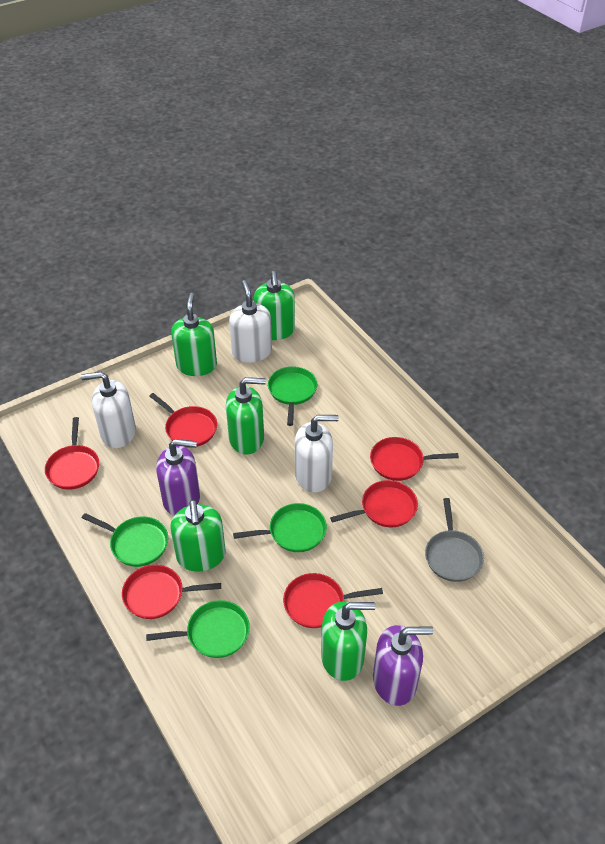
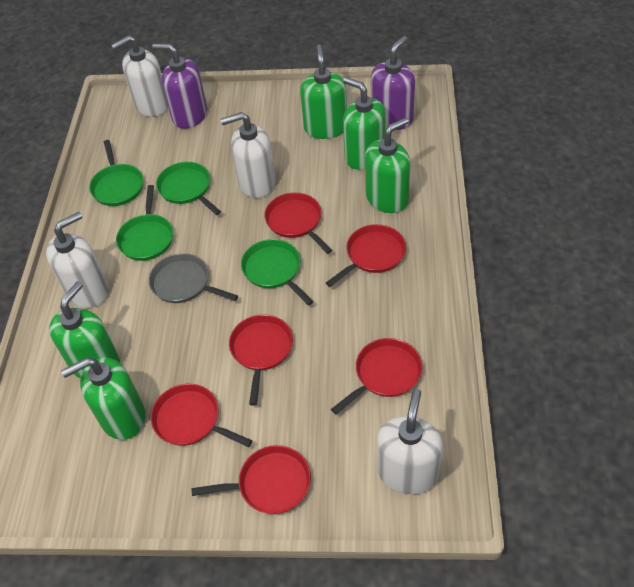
white soap dispenser: 3 -> 4

